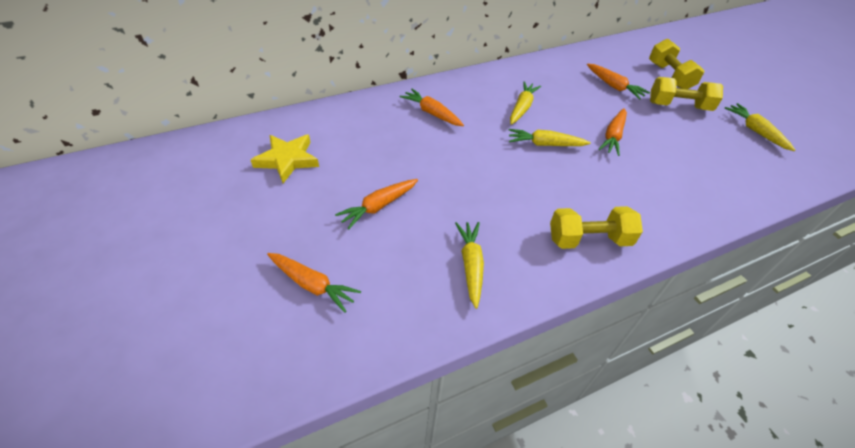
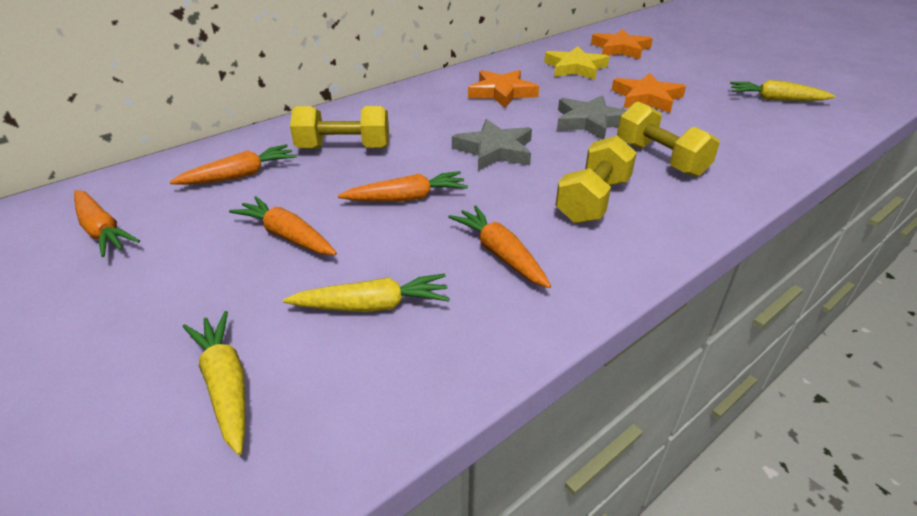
grey star: 0 -> 2
orange star: 0 -> 3
yellow carrot: 4 -> 3

